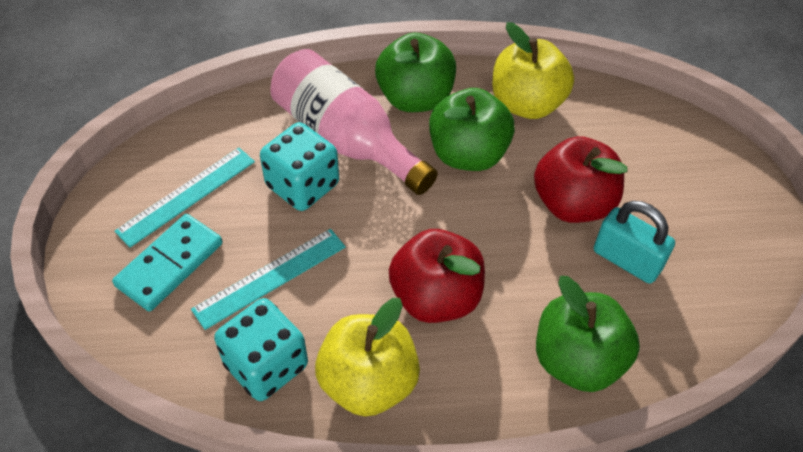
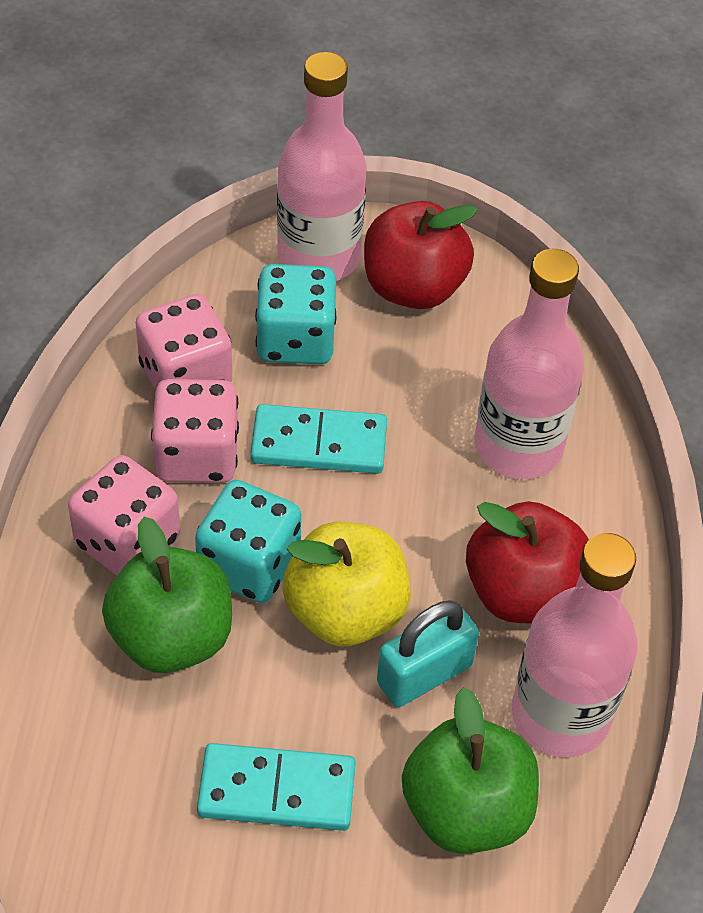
green apple: 3 -> 2
pink bottle: 1 -> 3
pink dice: 0 -> 3
turquoise domino: 1 -> 2
turquoise ruler: 2 -> 0
yellow apple: 2 -> 1

